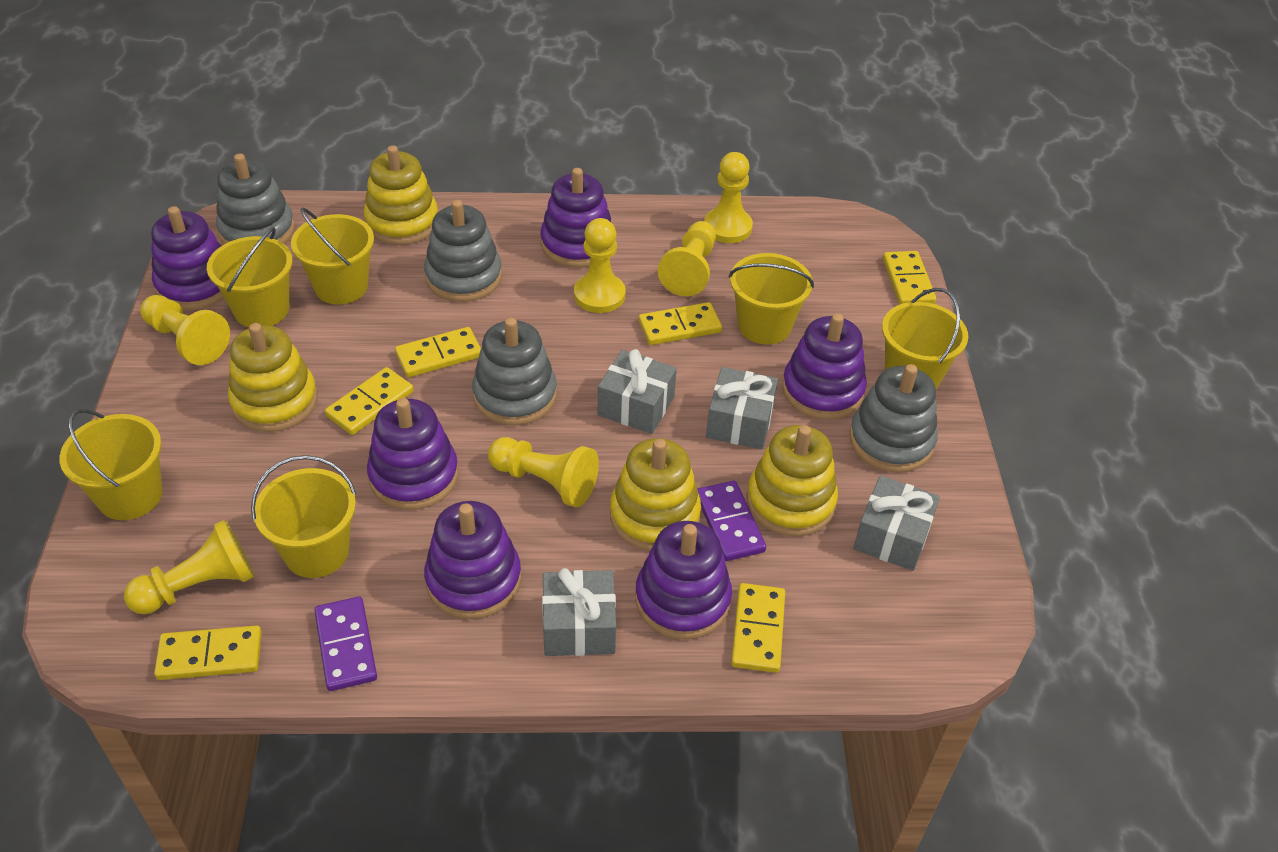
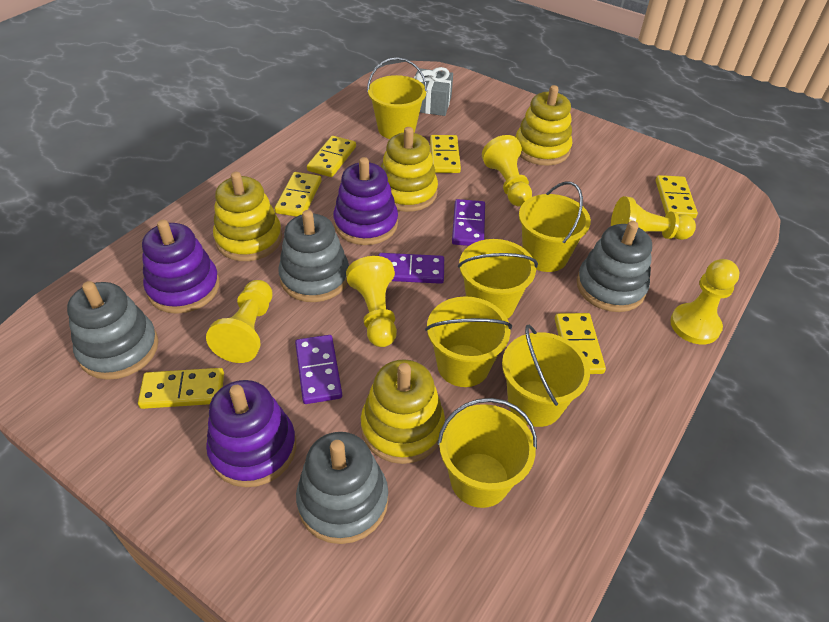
grey gift: 4 -> 1
purple domino: 2 -> 3
purple stacking toy: 6 -> 3
yellow pawn: 6 -> 5

